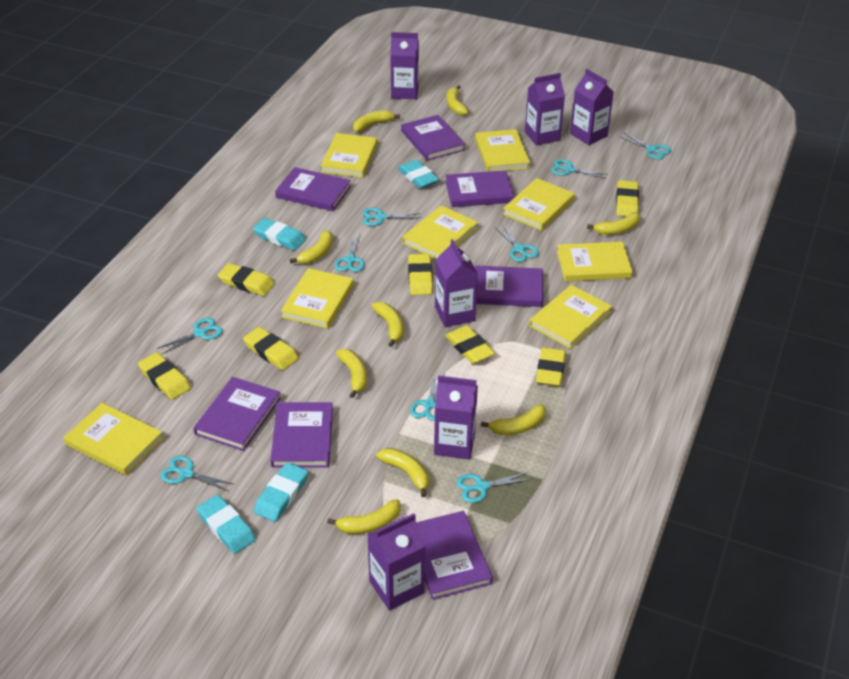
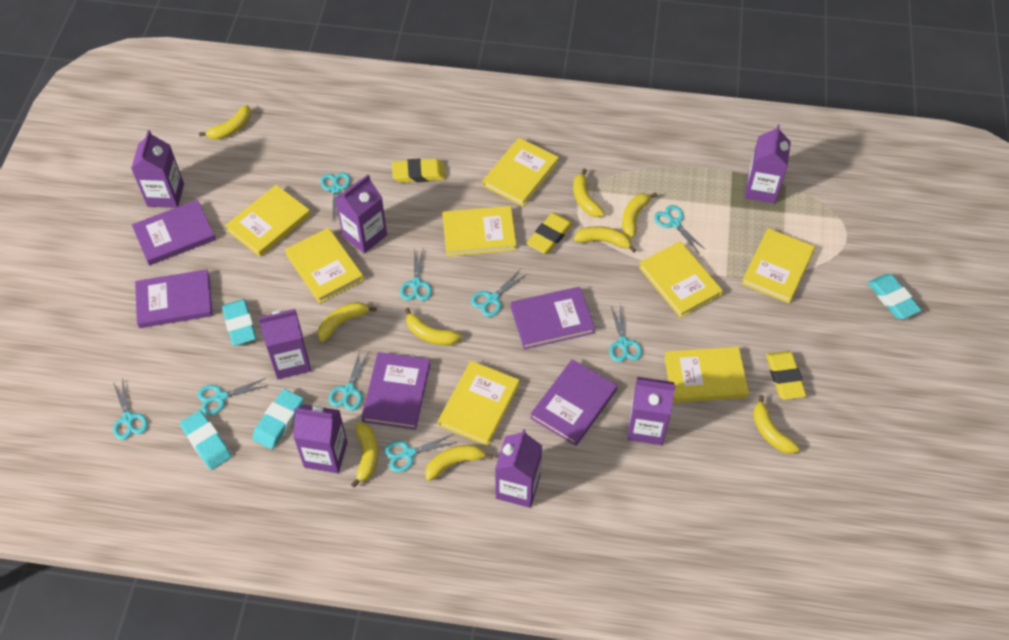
purple book: 7 -> 5
purple carton: 6 -> 7
yellow eraser: 7 -> 3

